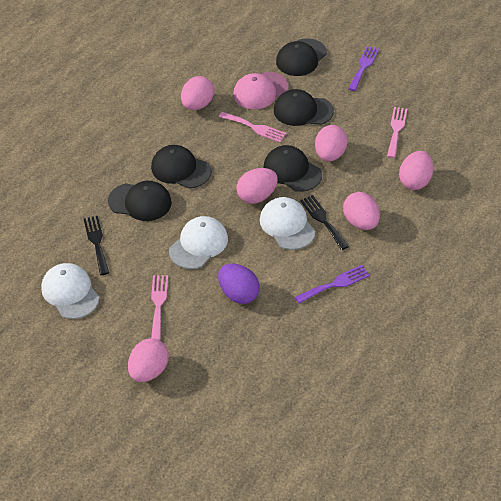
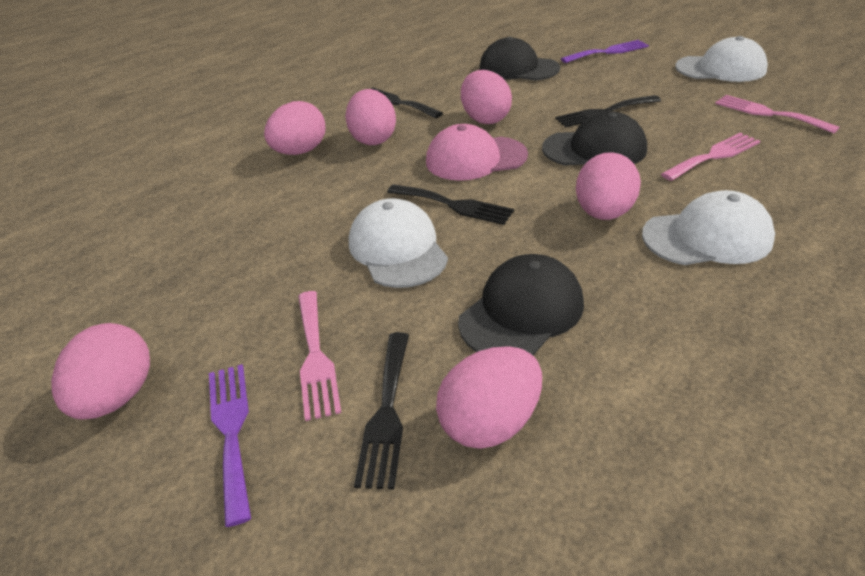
black cap: 5 -> 3
black fork: 2 -> 4
purple egg: 1 -> 0

